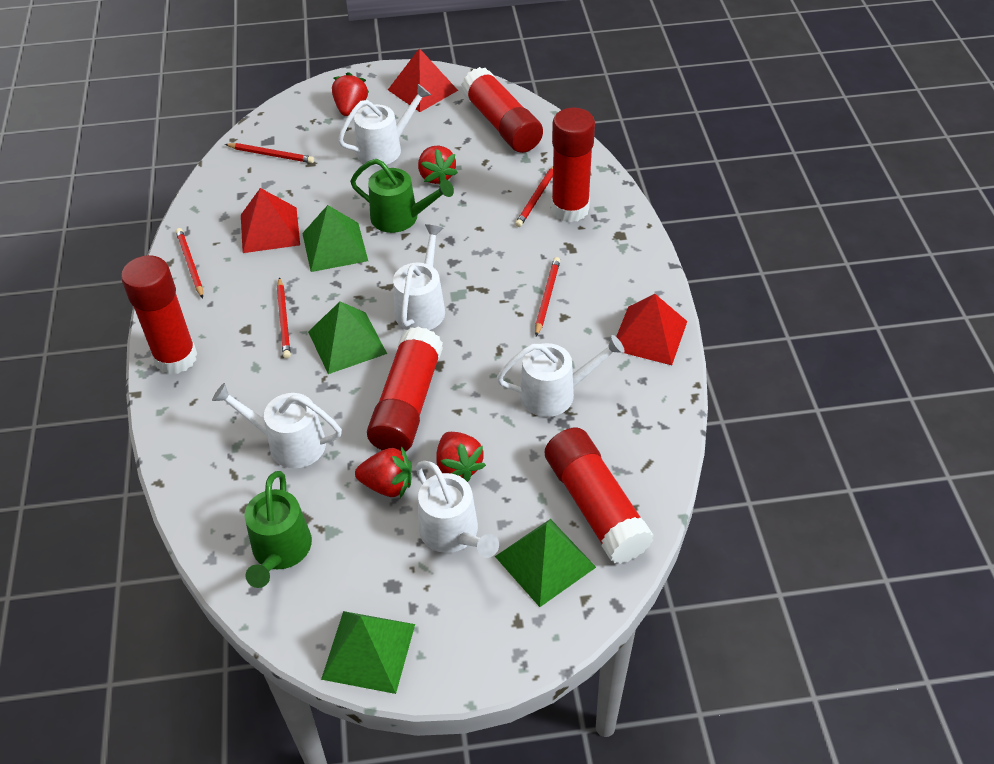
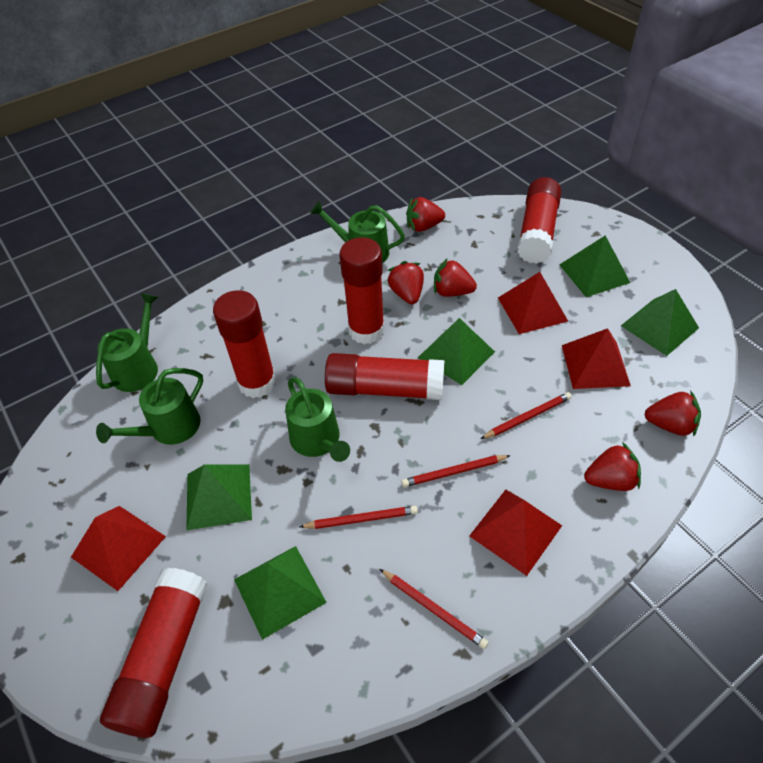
green pyramid: 4 -> 5
green watering can: 2 -> 4
red pencil: 5 -> 4
red pyramid: 3 -> 4
red strawberry: 4 -> 5
white watering can: 5 -> 0

